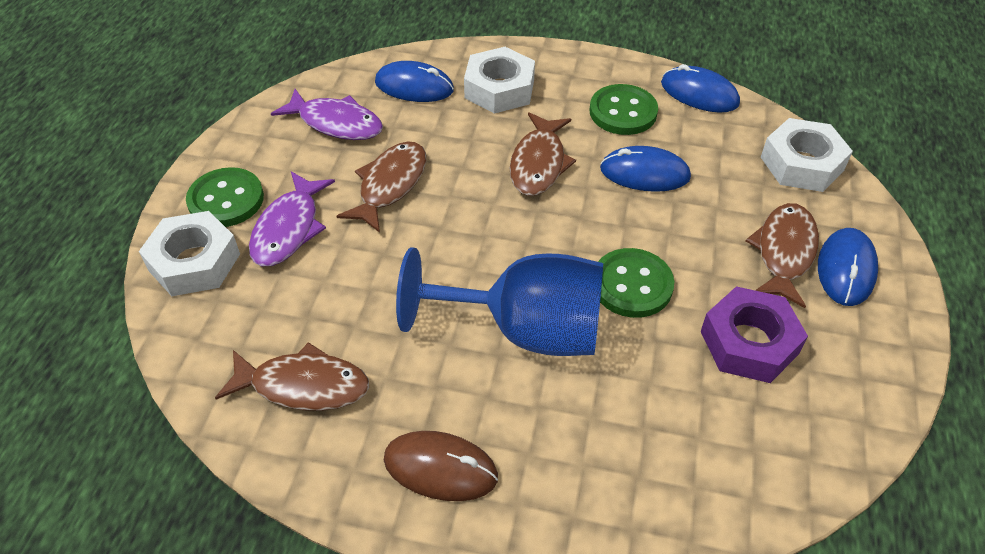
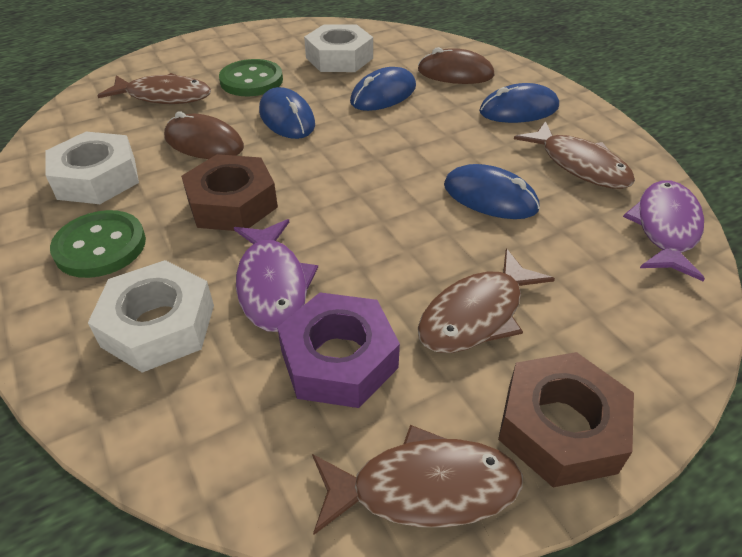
blue goblet: 1 -> 0
brown mouse: 1 -> 2
brown nut: 0 -> 2
green button: 3 -> 2

